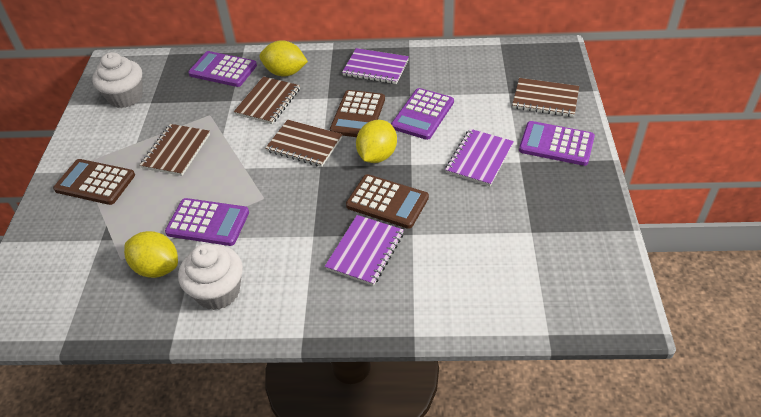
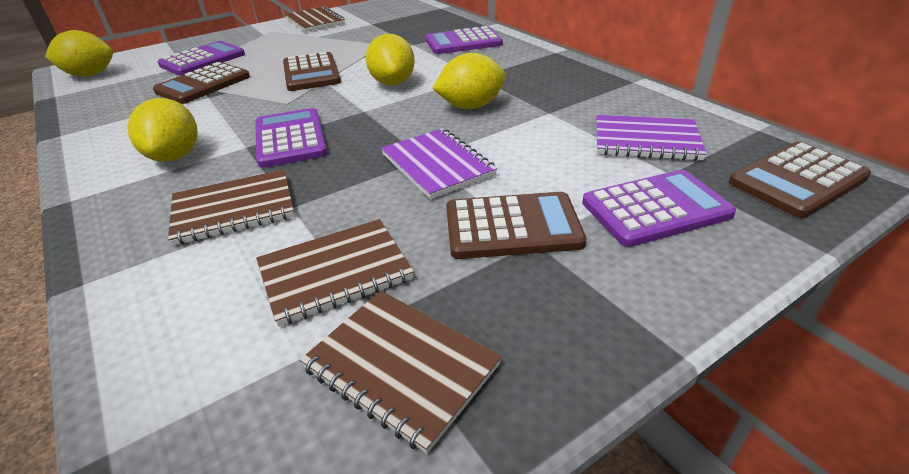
brown calculator: 3 -> 4
purple notebook: 3 -> 2
white cupcake: 2 -> 0
yellow lemon: 3 -> 4

